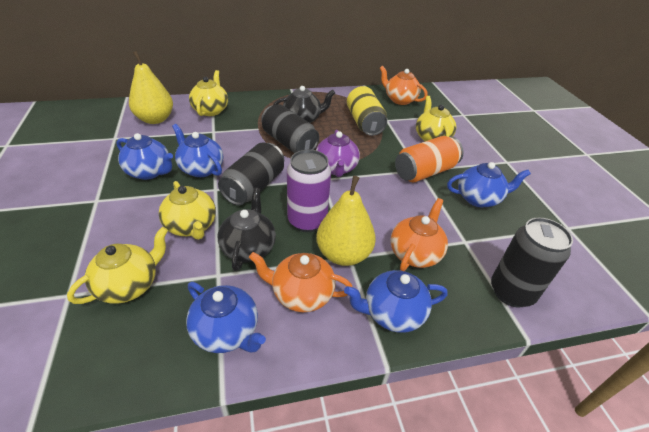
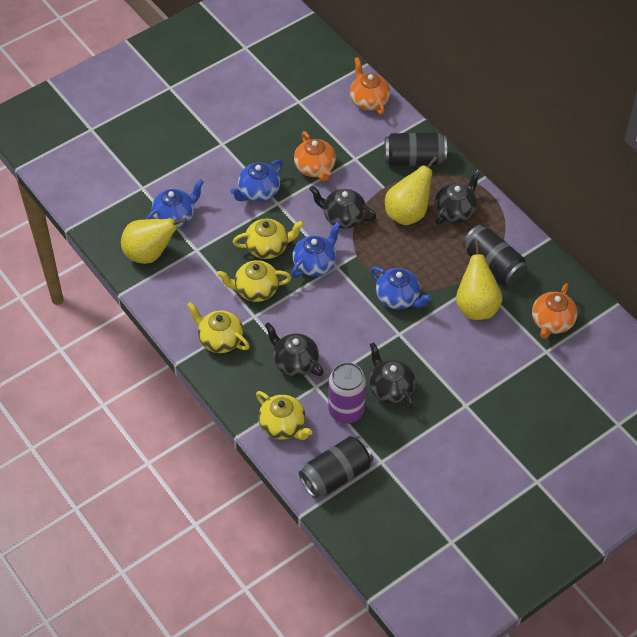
black teapot: 2 -> 4
blue teapot: 5 -> 4
orange can: 1 -> 0
purple teapot: 1 -> 0
yellow can: 1 -> 0
yellow pear: 2 -> 3

